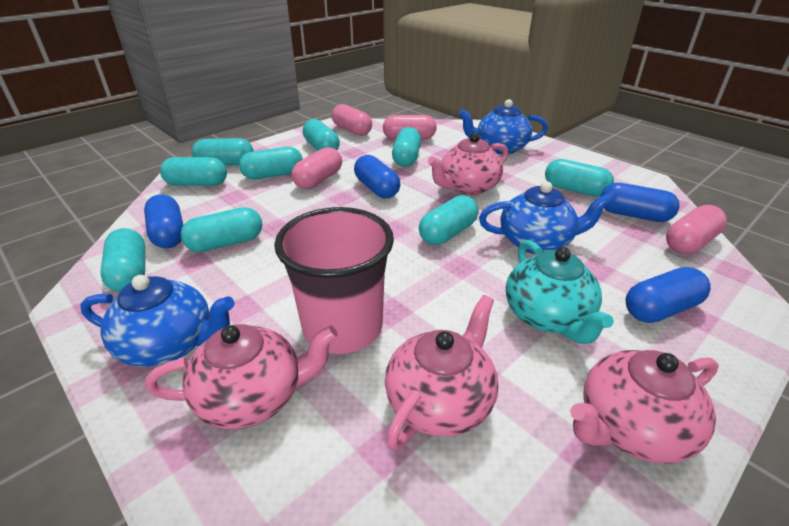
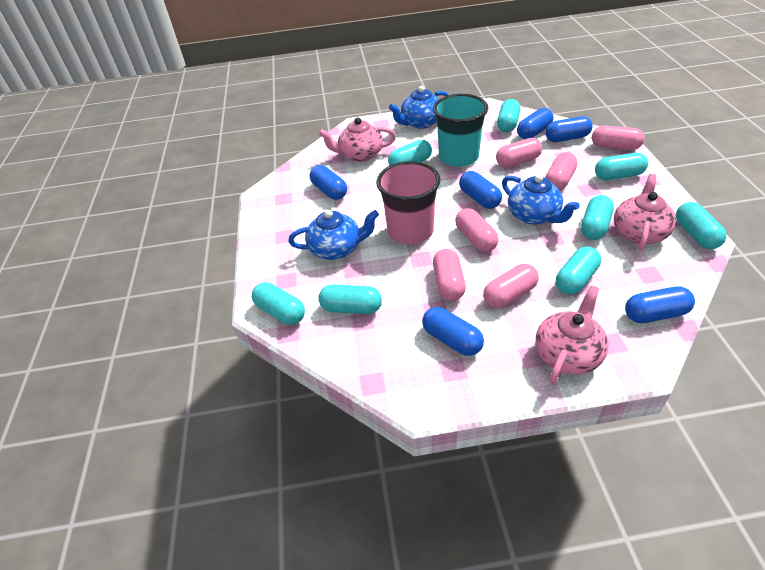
blue capsule: 4 -> 6
pink capsule: 4 -> 6
pink teapot: 4 -> 3
turquoise capsule: 9 -> 8
turquoise cup: 0 -> 1
turquoise teapot: 1 -> 0

